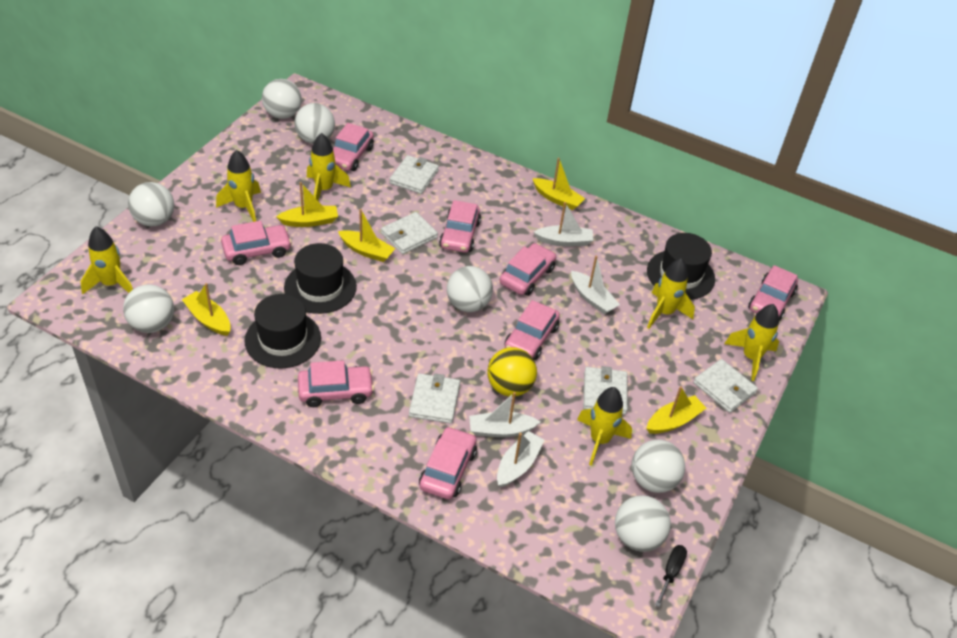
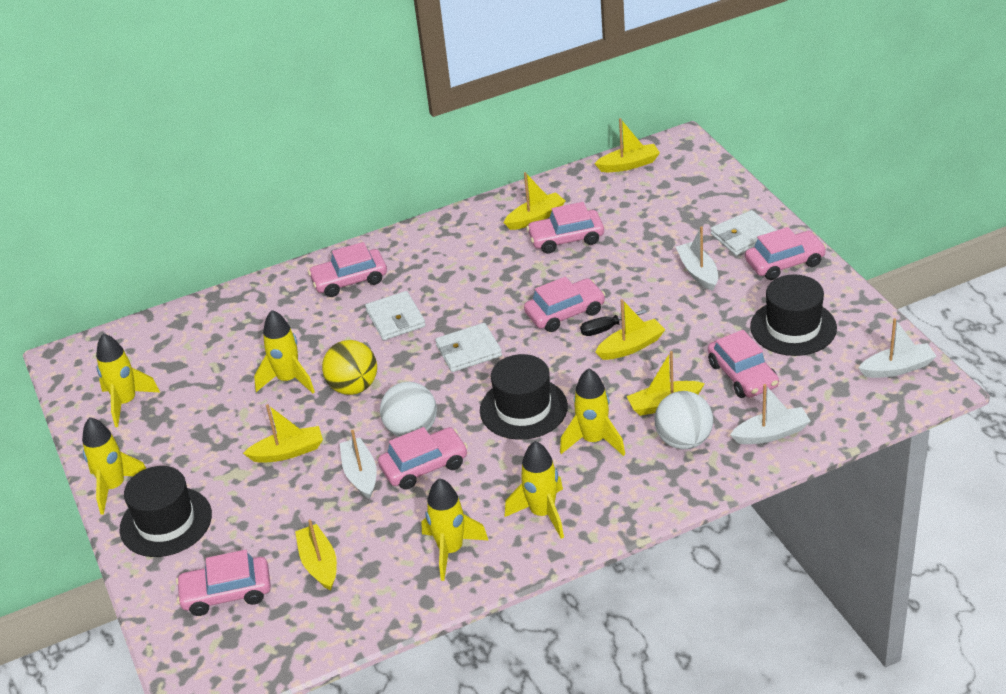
pink car: 8 -> 7
white ball: 7 -> 2
white wallet: 5 -> 3
yellow boat: 5 -> 6

